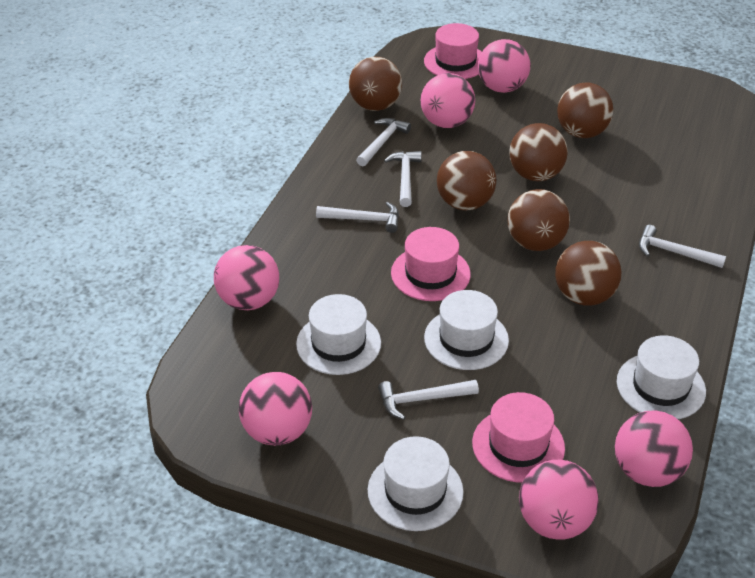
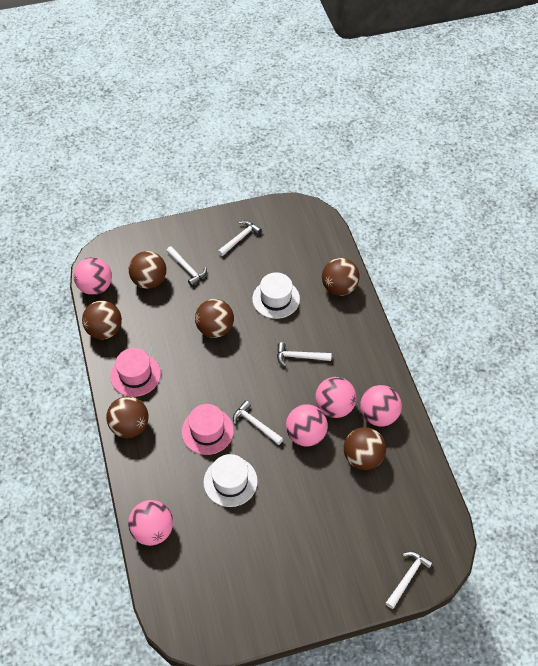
pink ball: 6 -> 5
pink hat: 3 -> 2
white hat: 4 -> 2

